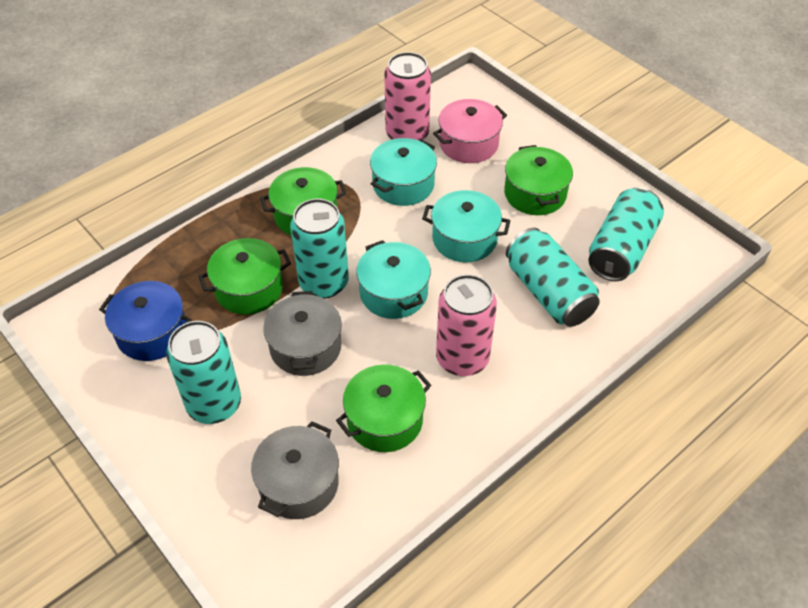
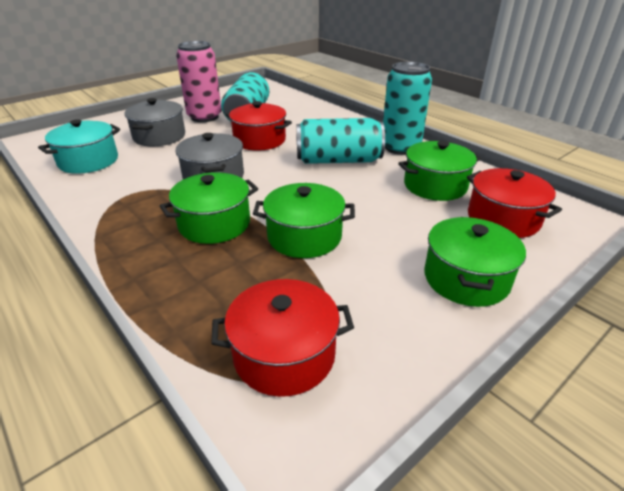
blue pot: 1 -> 0
pink can: 2 -> 1
pink pot: 1 -> 0
red pot: 0 -> 3
turquoise can: 4 -> 3
turquoise pot: 3 -> 1

